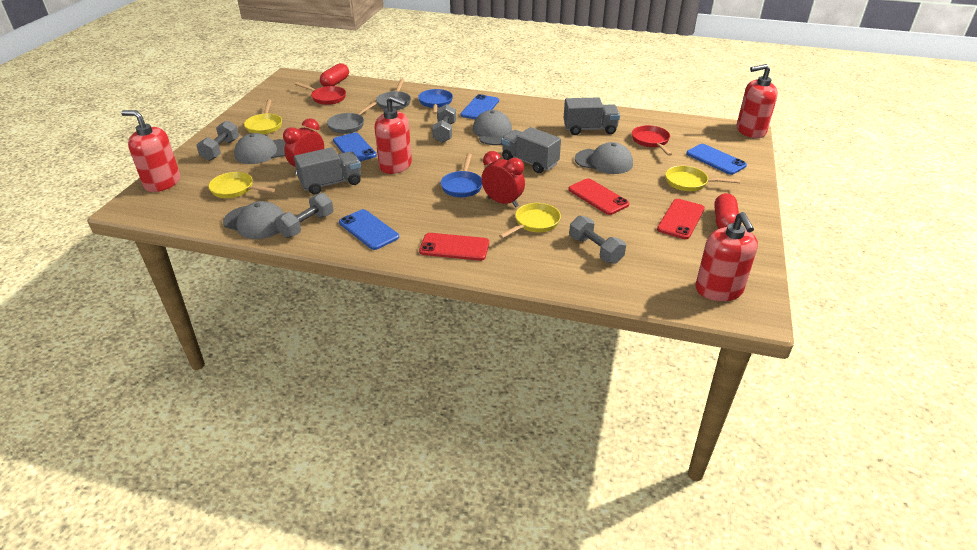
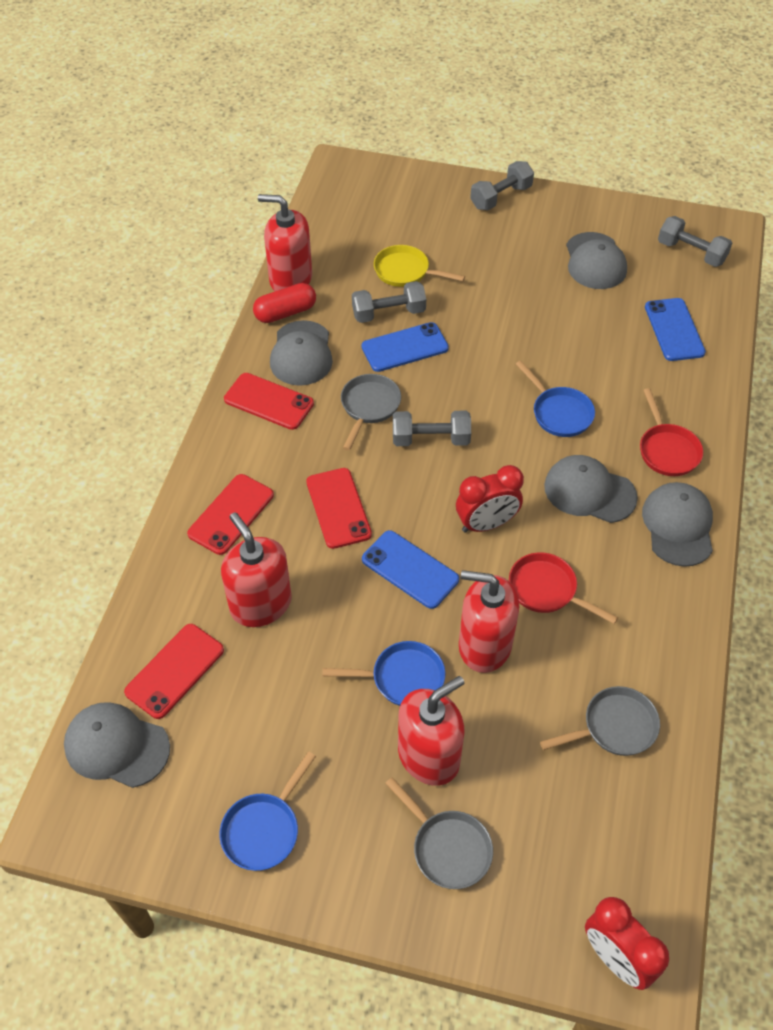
blue pan: 2 -> 3
blue phone: 4 -> 3
grey cap: 4 -> 5
grey pan: 2 -> 3
grey truck: 3 -> 0
red capsule: 2 -> 1
red phone: 3 -> 4
yellow pan: 4 -> 1

